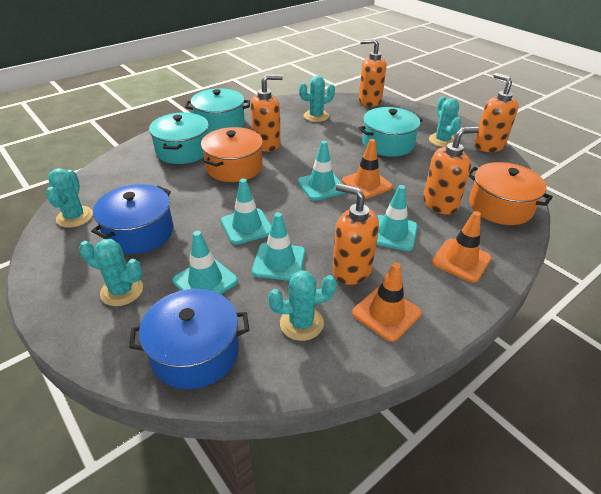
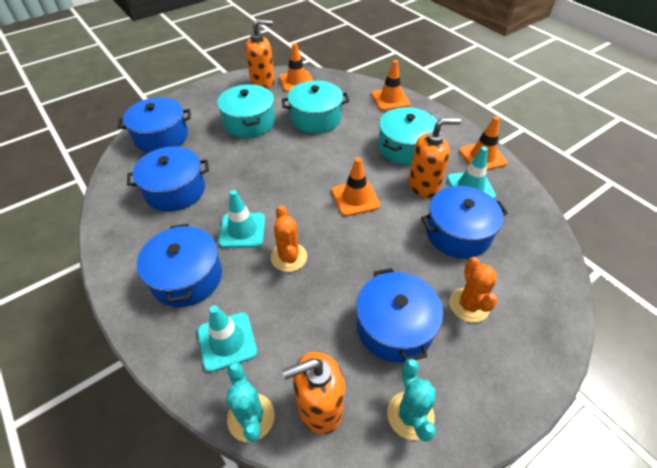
blue pot: 2 -> 5
orange cactus: 0 -> 2
orange pot: 2 -> 0
orange soap dispenser: 5 -> 3
orange traffic cone: 3 -> 4
turquoise cactus: 5 -> 2
turquoise traffic cone: 5 -> 3

